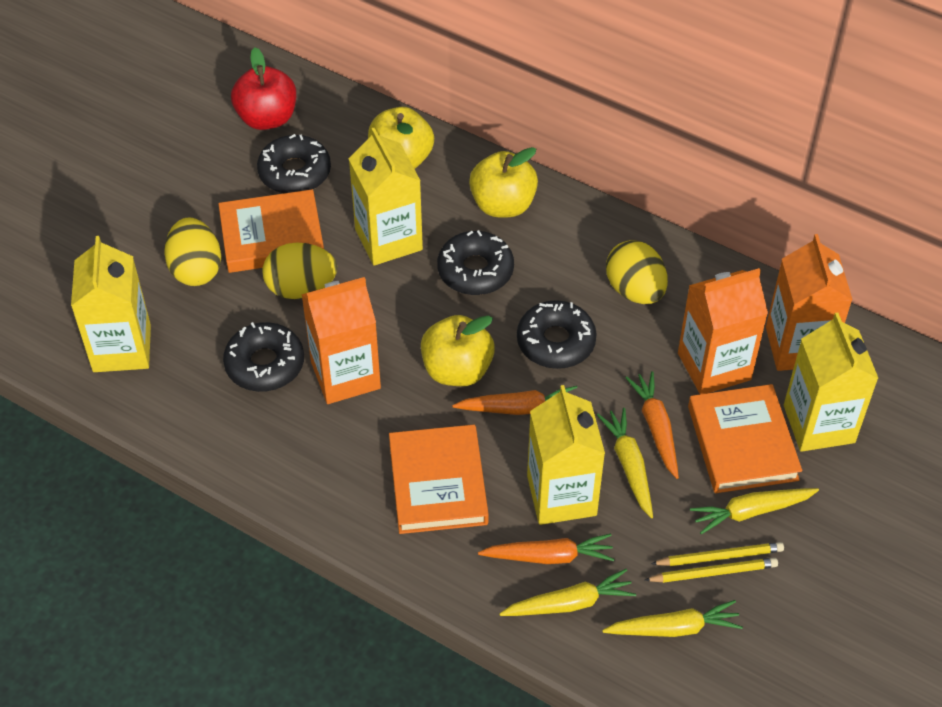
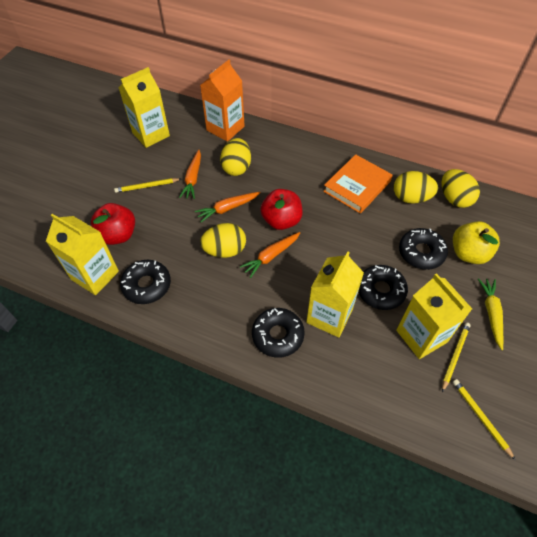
orange book: 3 -> 1
orange carton: 3 -> 1
red apple: 1 -> 2
yellow apple: 3 -> 1
yellow carrot: 4 -> 1
yellow egg: 3 -> 4
yellow pencil: 2 -> 3

